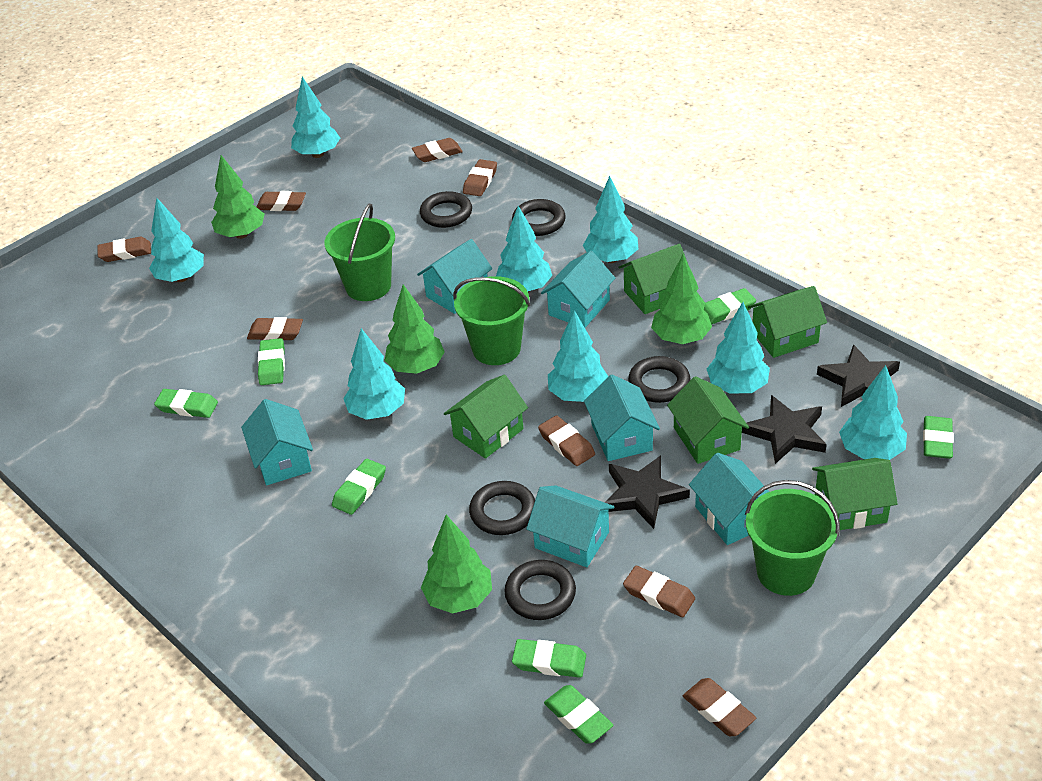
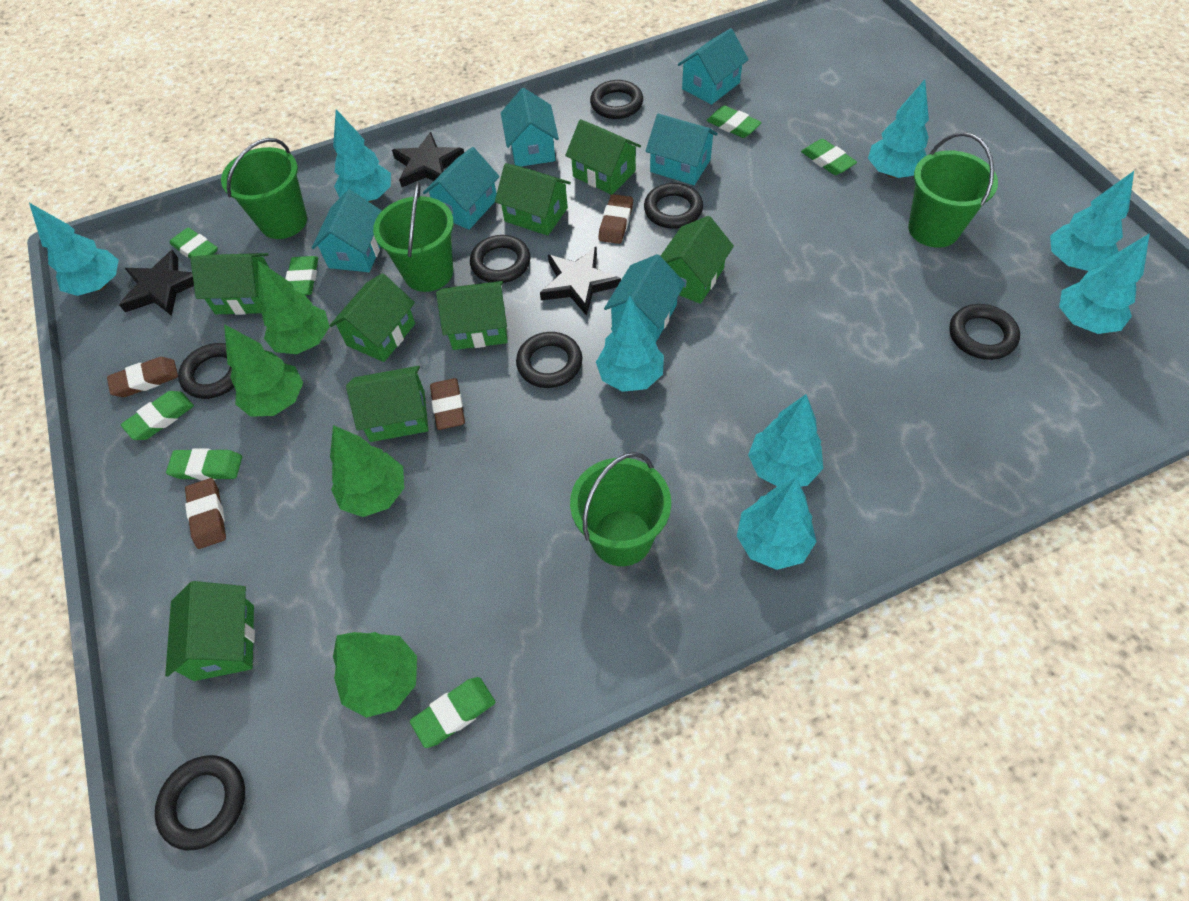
black ring: 5 -> 7
brown eraser: 8 -> 4
green bucket: 3 -> 4
green house: 5 -> 8

